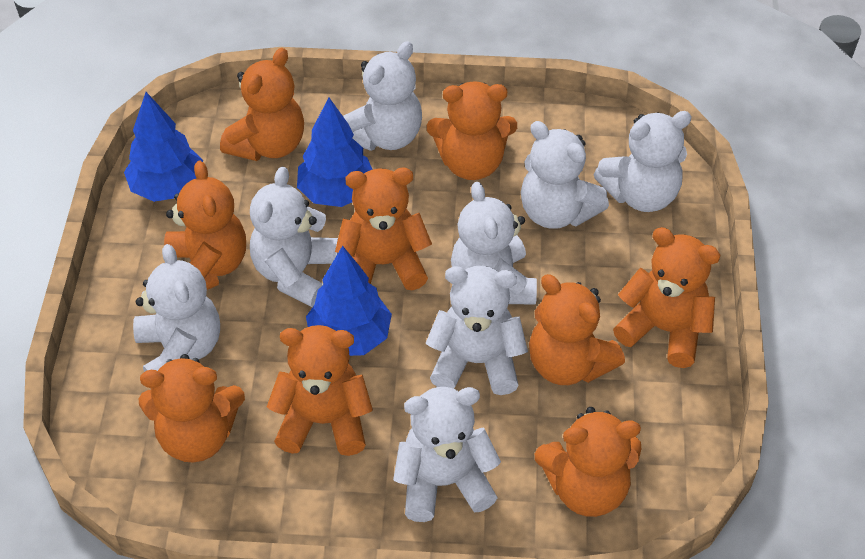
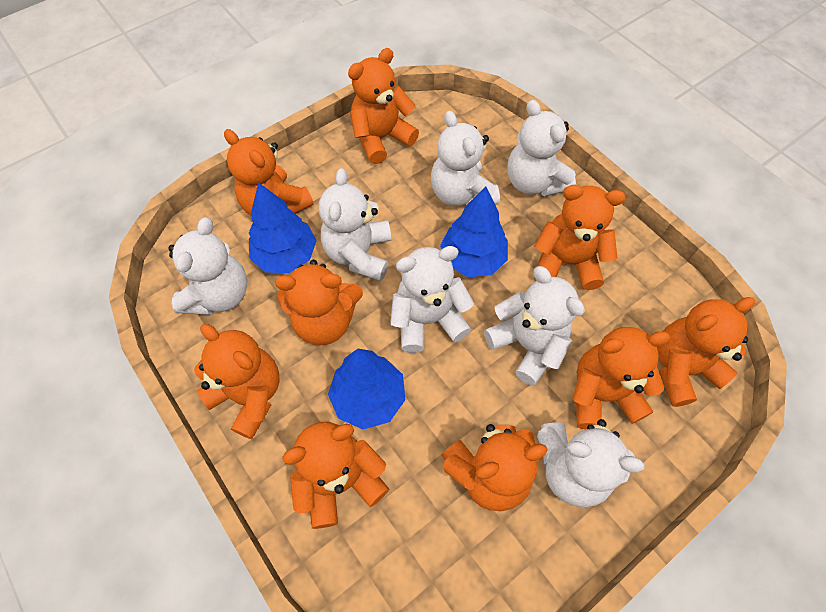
white teddy bear: 8 -> 7

